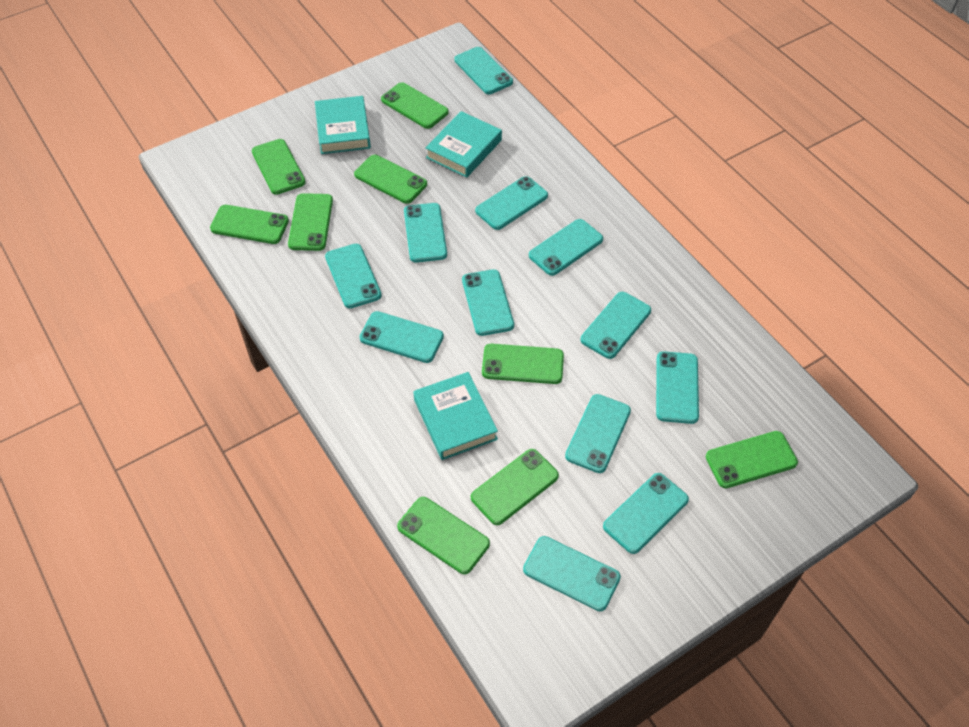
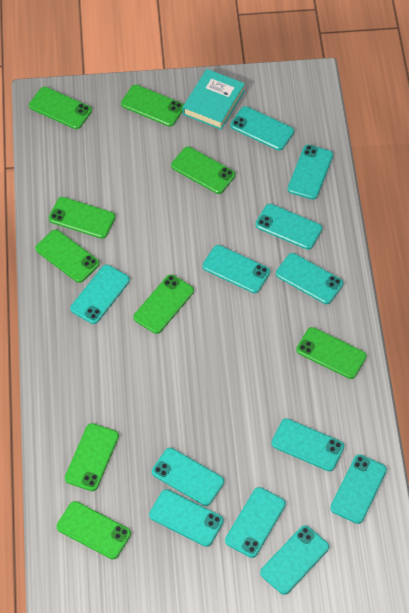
turquoise book: 3 -> 1

